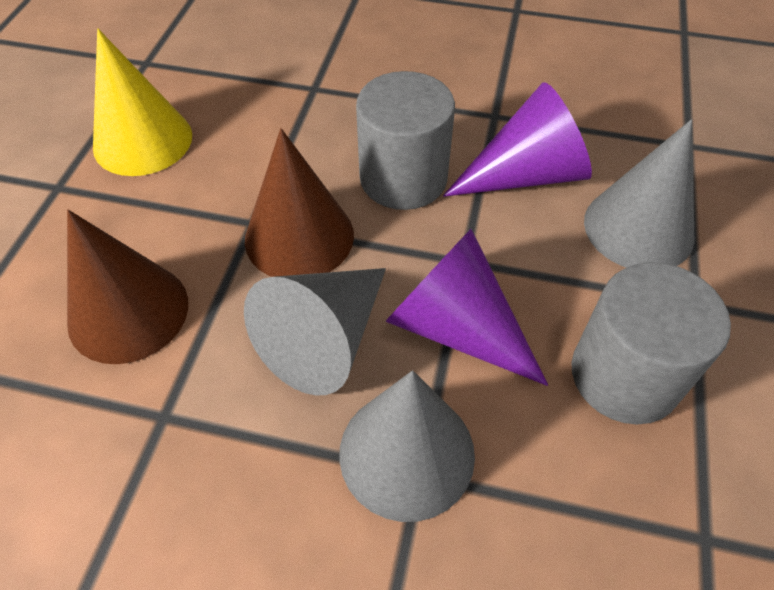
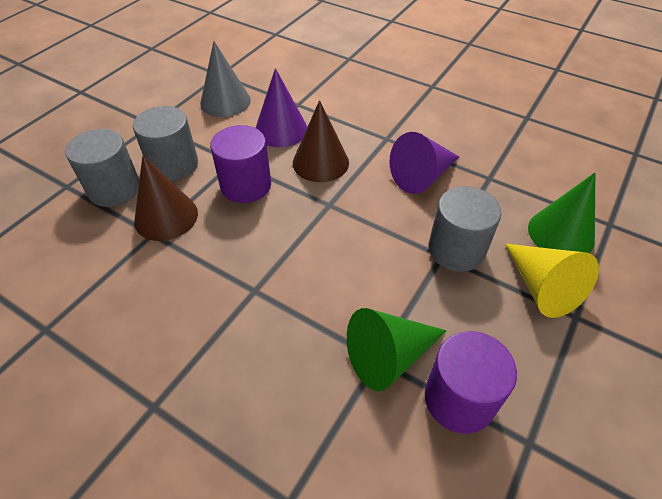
green cone: 0 -> 2
grey cone: 3 -> 1
grey cylinder: 2 -> 3
purple cylinder: 0 -> 2

